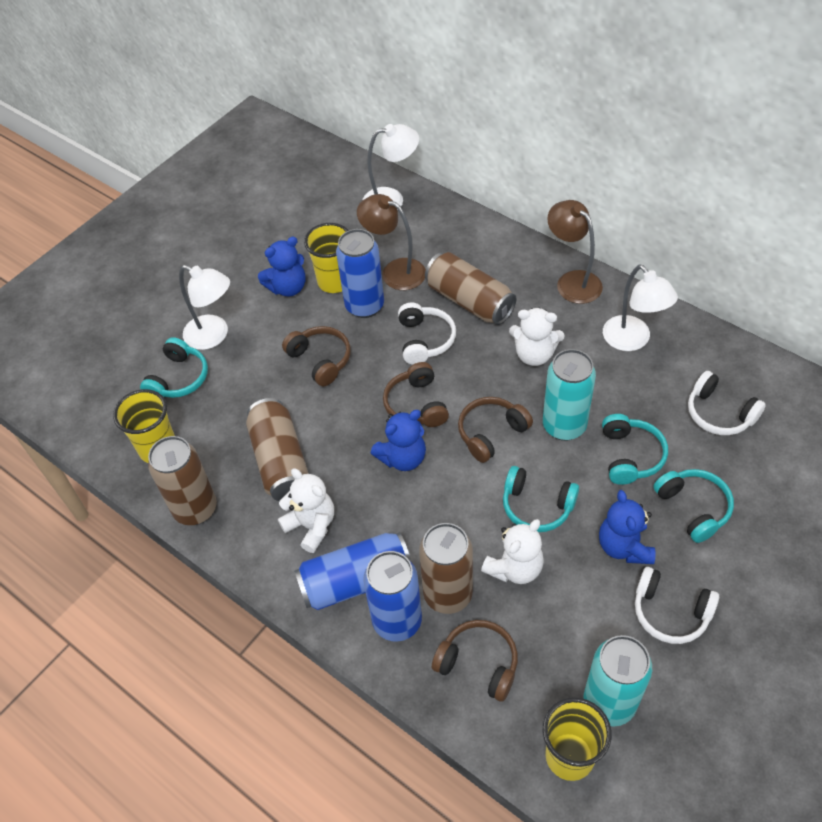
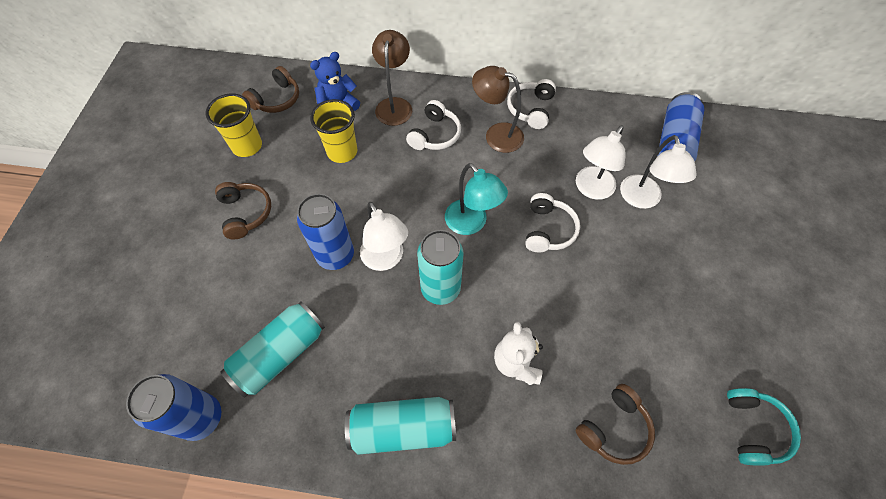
blue teddy bear: 3 -> 1
brown can: 4 -> 0
brown headphones: 4 -> 3
turquoise can: 2 -> 3
turquoise headphones: 4 -> 1
turquoise lamp: 0 -> 1
white teddy bear: 3 -> 1
yellow cup: 3 -> 2

